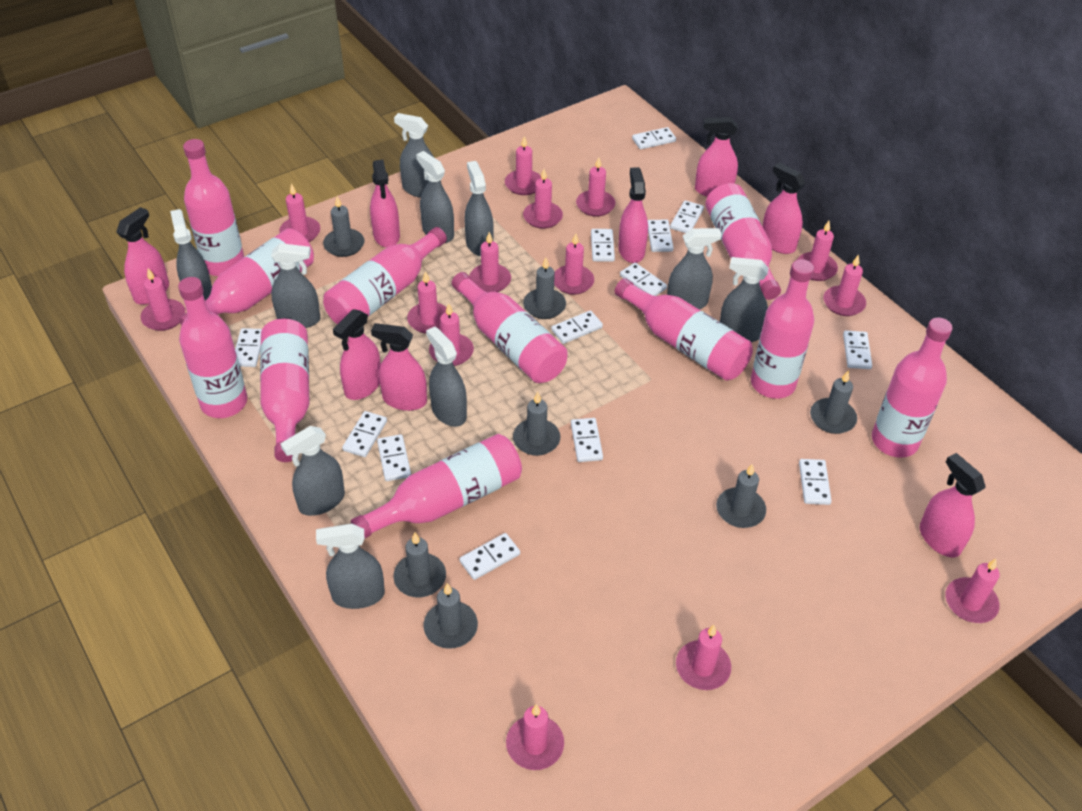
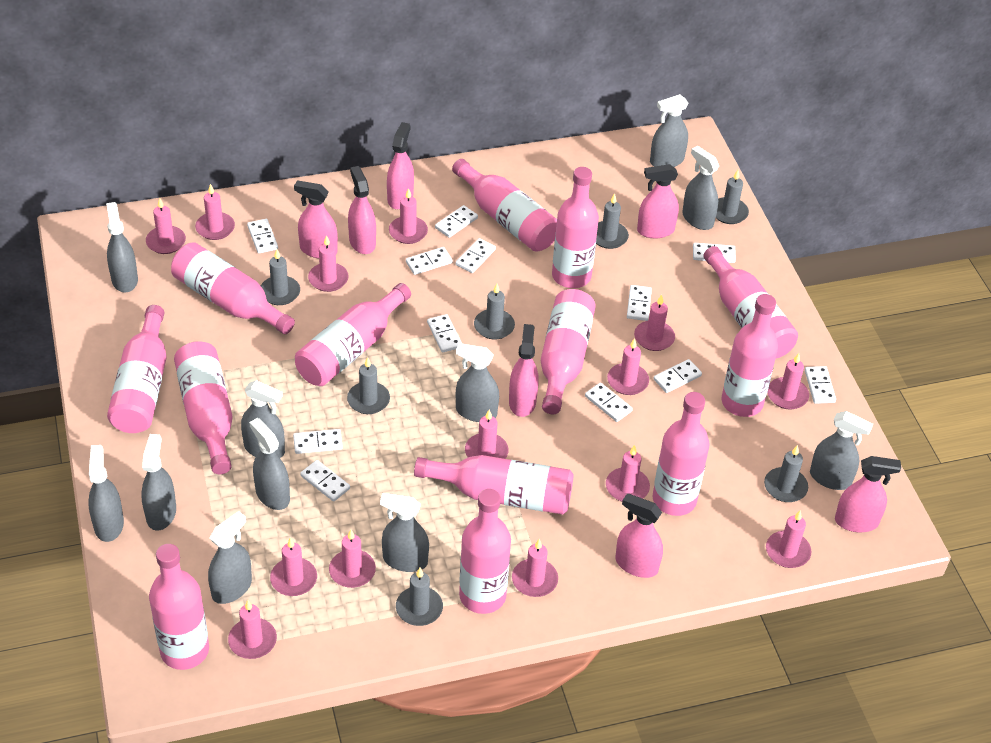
grey spray bottle: 10 -> 11
pink bottle: 11 -> 13
pink spray bottle: 8 -> 7
white domino: 13 -> 12

